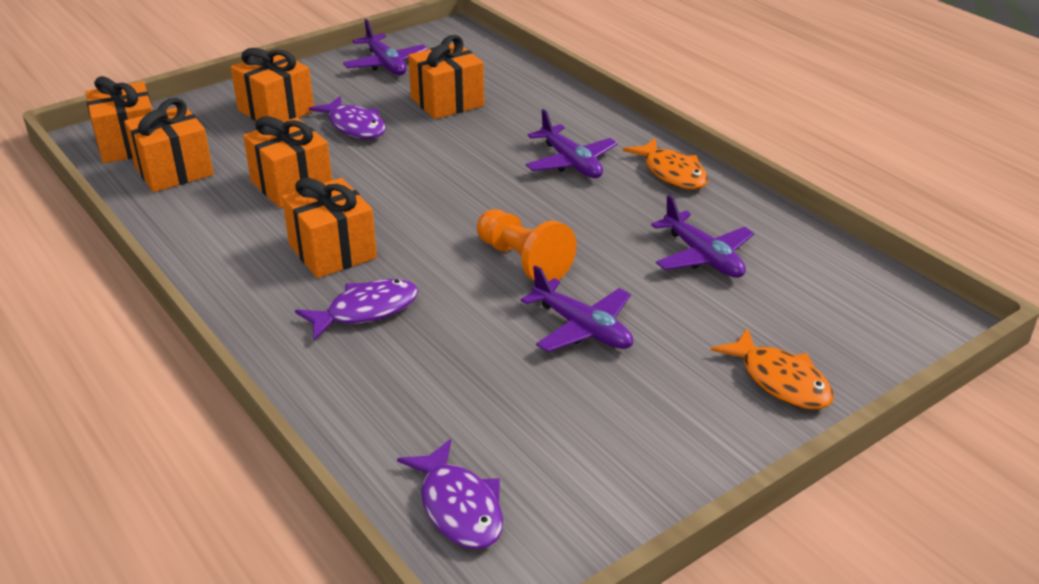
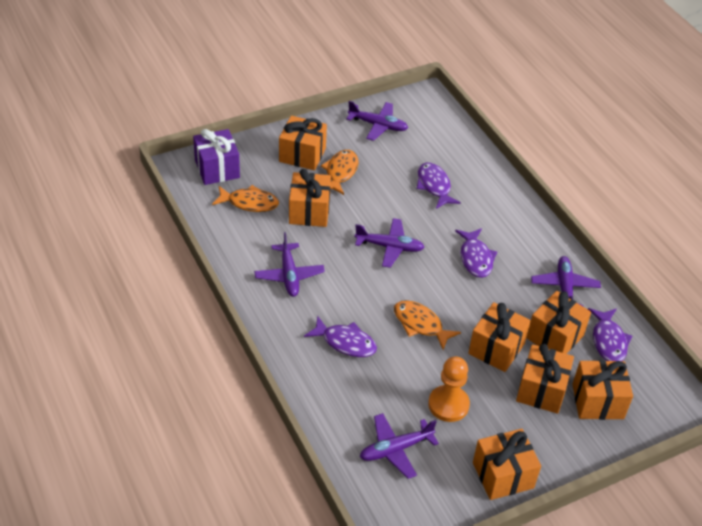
orange fish: 2 -> 3
orange gift: 6 -> 7
purple fish: 3 -> 4
purple gift: 0 -> 1
purple plane: 4 -> 5

